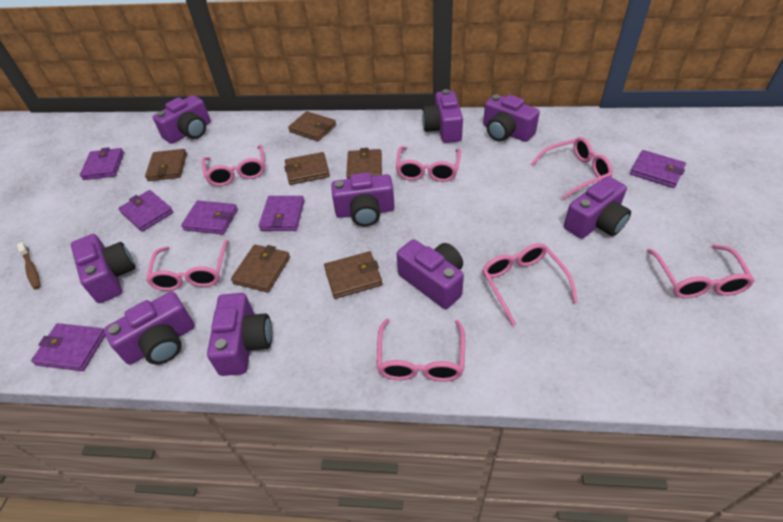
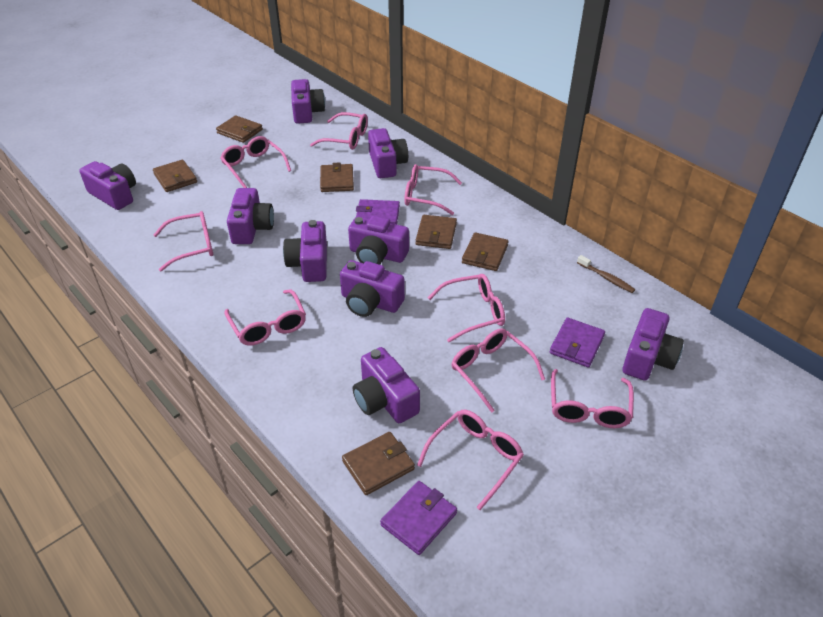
pink glasses: 7 -> 9
purple wallet: 6 -> 3

